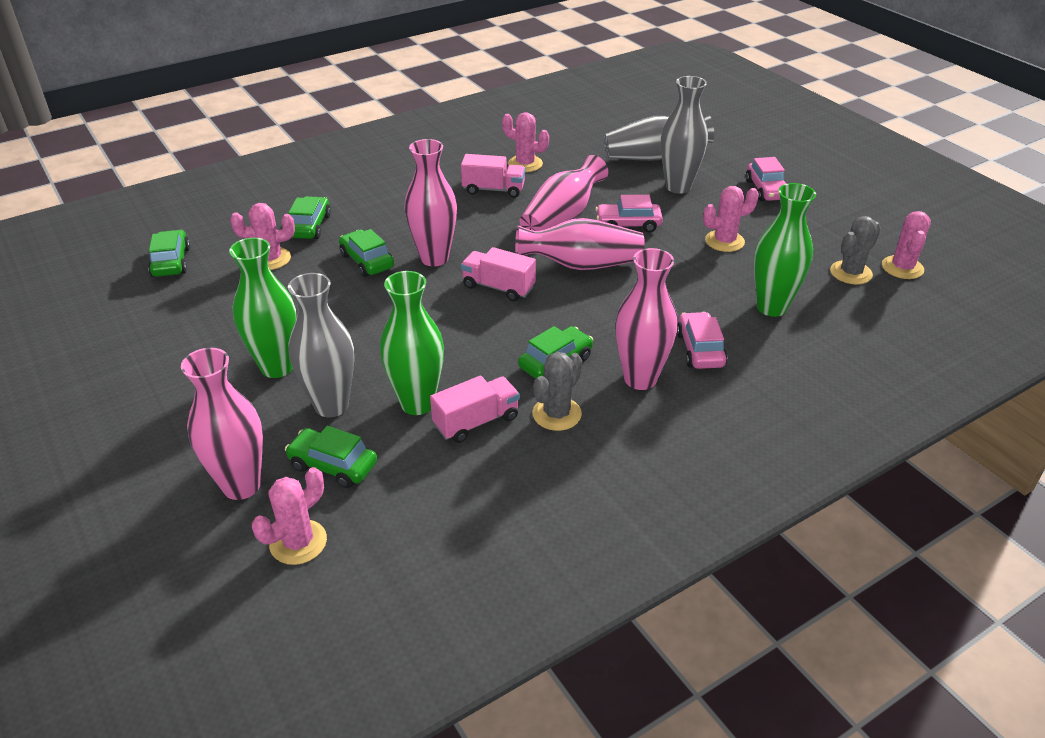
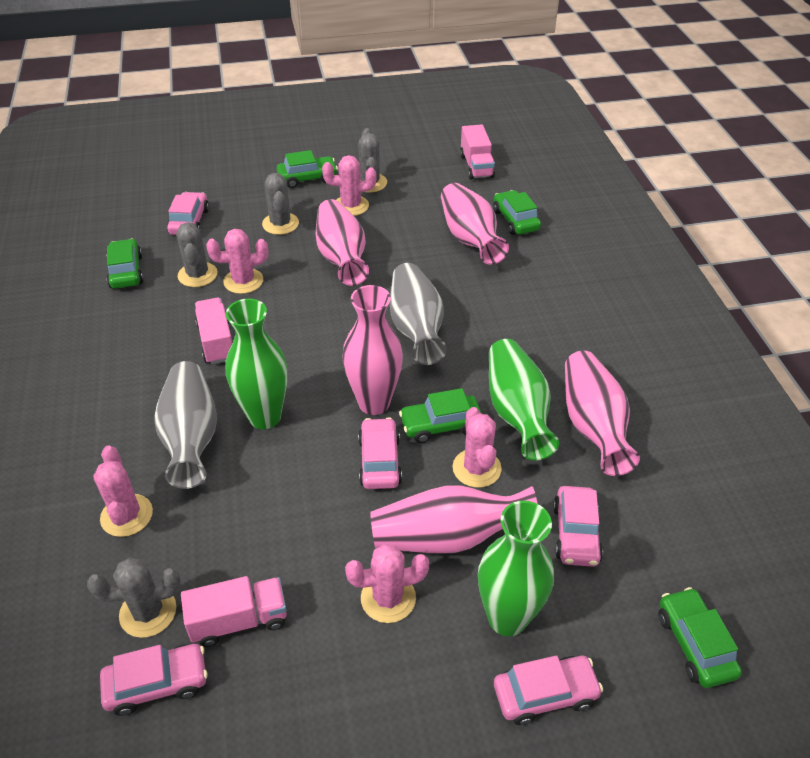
grey cactus: 2 -> 4
grey vase: 3 -> 2
pink car: 3 -> 5

